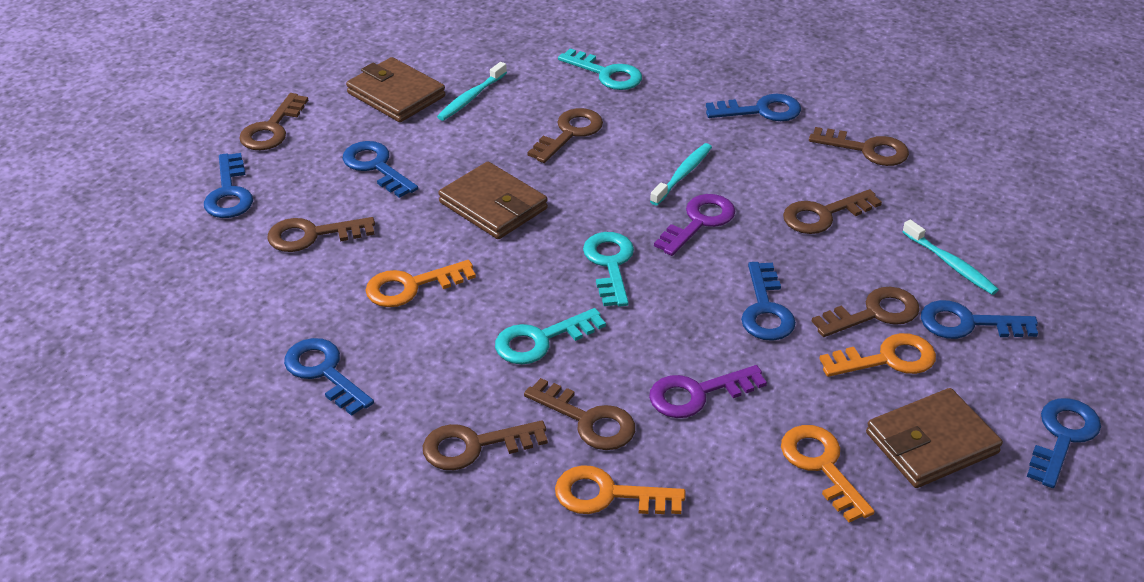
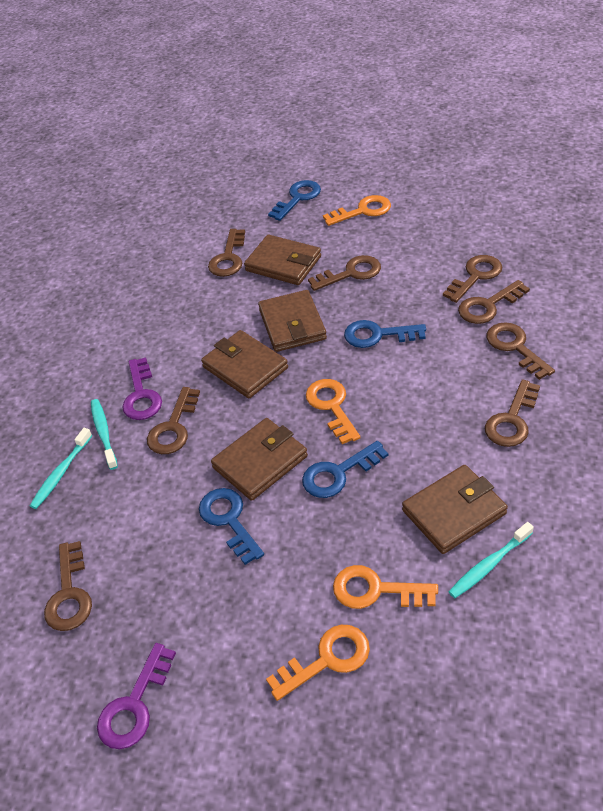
blue key: 7 -> 4
brown wallet: 3 -> 5
turquoise key: 3 -> 0

